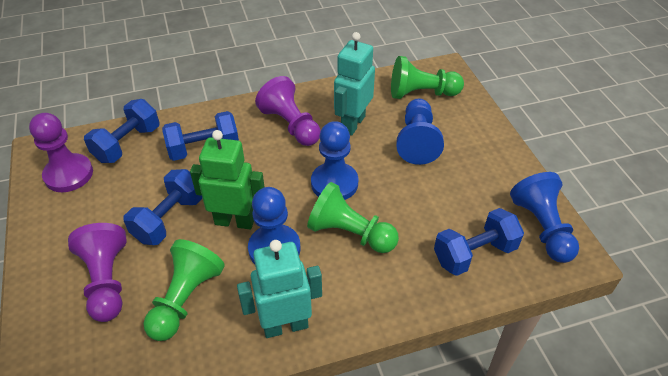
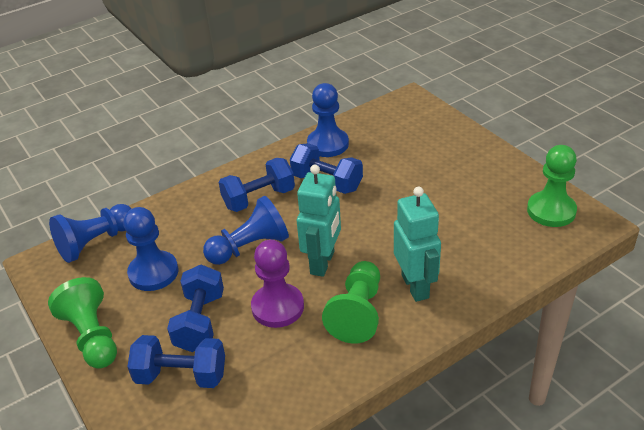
green robot: 1 -> 0
purple pawn: 3 -> 1

